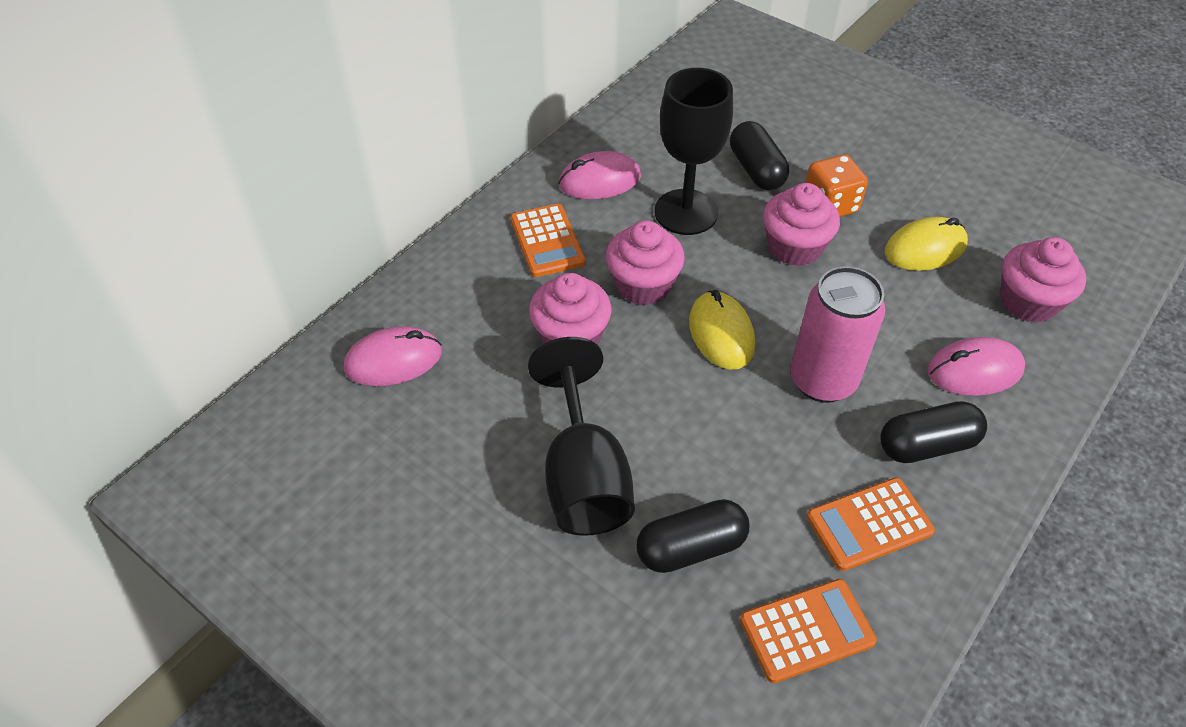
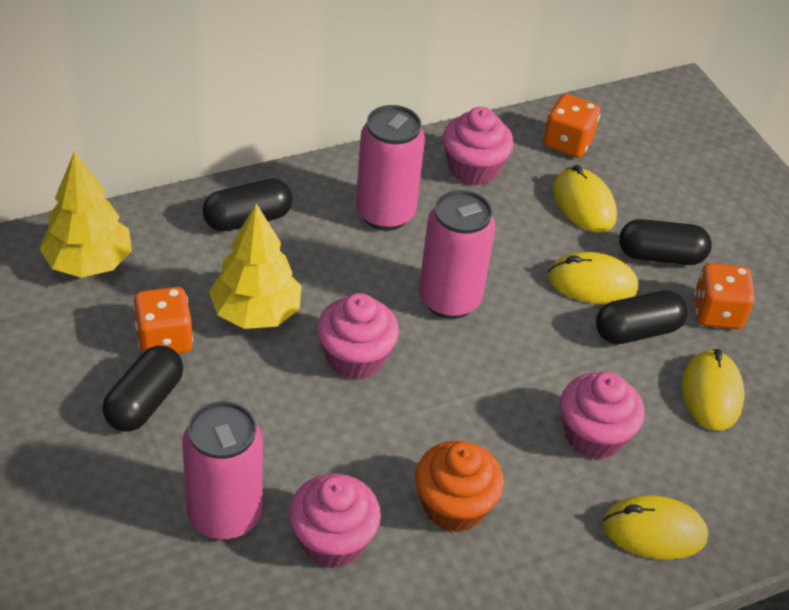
black capsule: 3 -> 4
black goblet: 2 -> 0
orange calculator: 3 -> 0
orange cupcake: 0 -> 1
orange dice: 1 -> 3
pink can: 1 -> 3
pink mouse: 3 -> 0
yellow mouse: 2 -> 4
yellow tree: 0 -> 2

